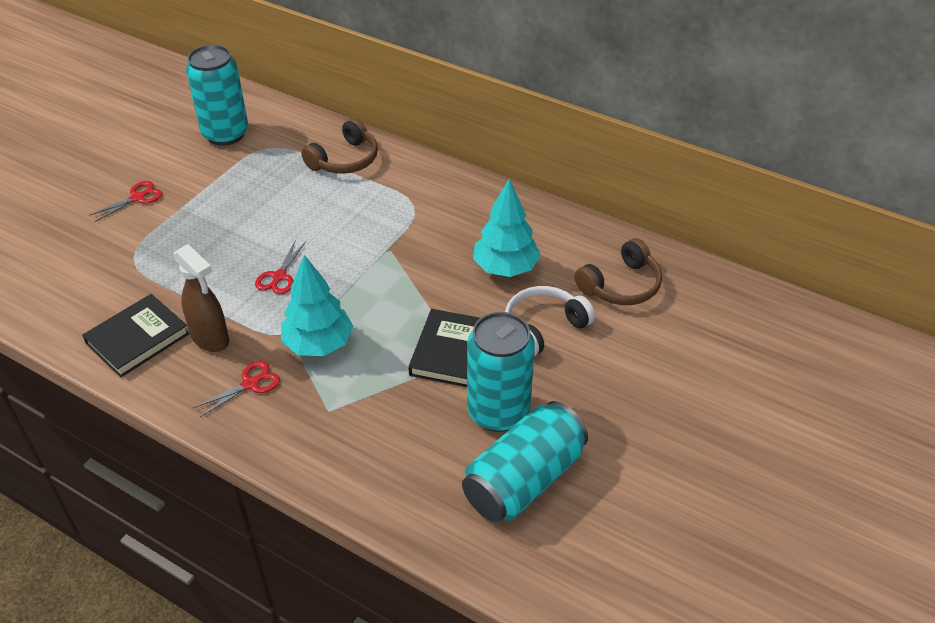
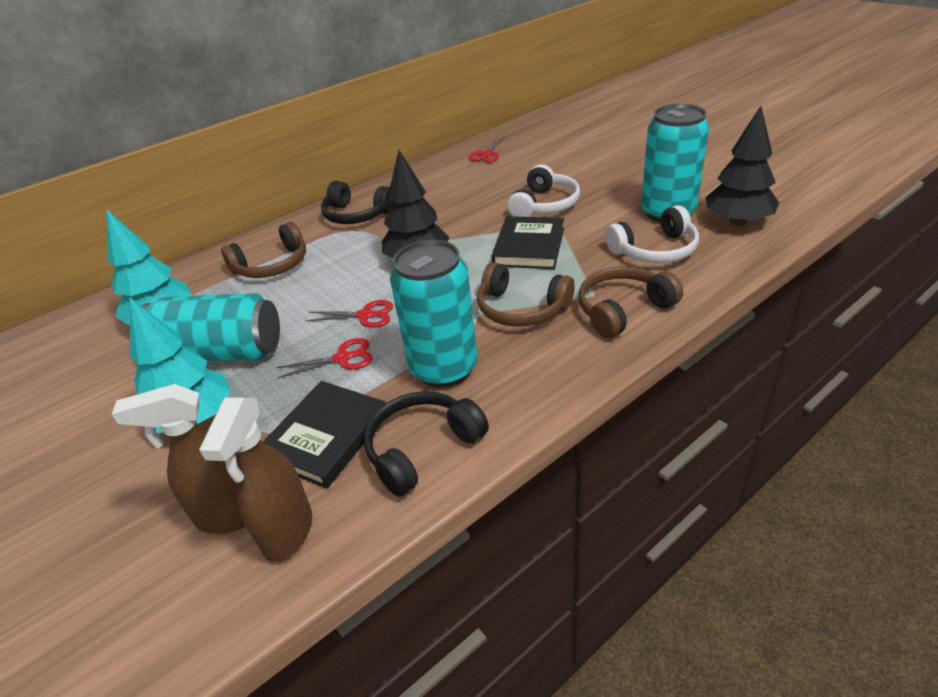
black headphones: 0 -> 2
black tree: 0 -> 2
brown headphones: 2 -> 3
brown spray bottle: 1 -> 2
white headphones: 1 -> 2

